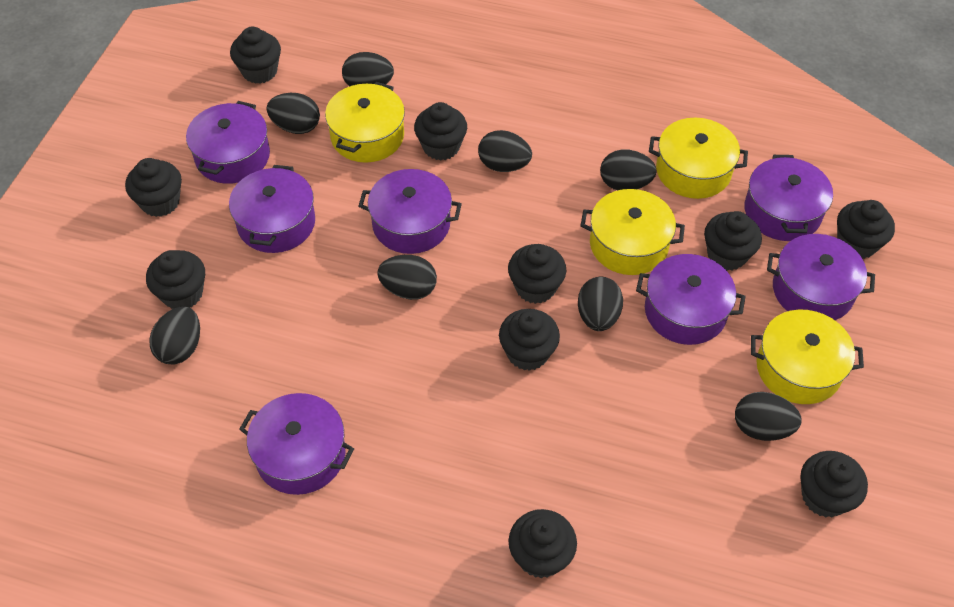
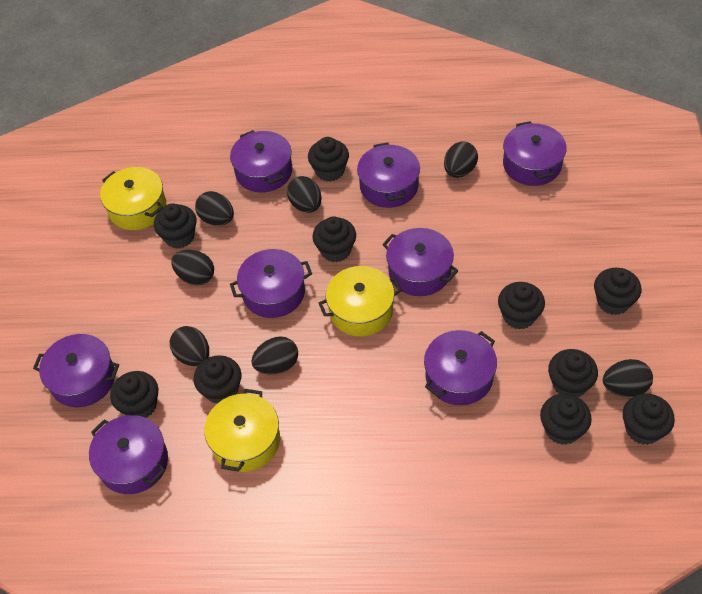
black egg: 8 -> 7
purple pot: 7 -> 8
yellow pot: 4 -> 3

